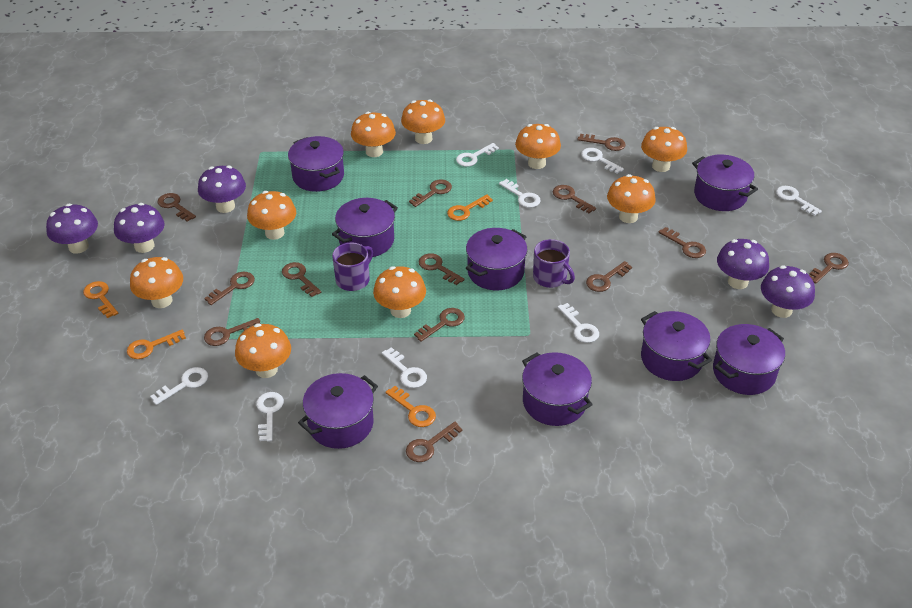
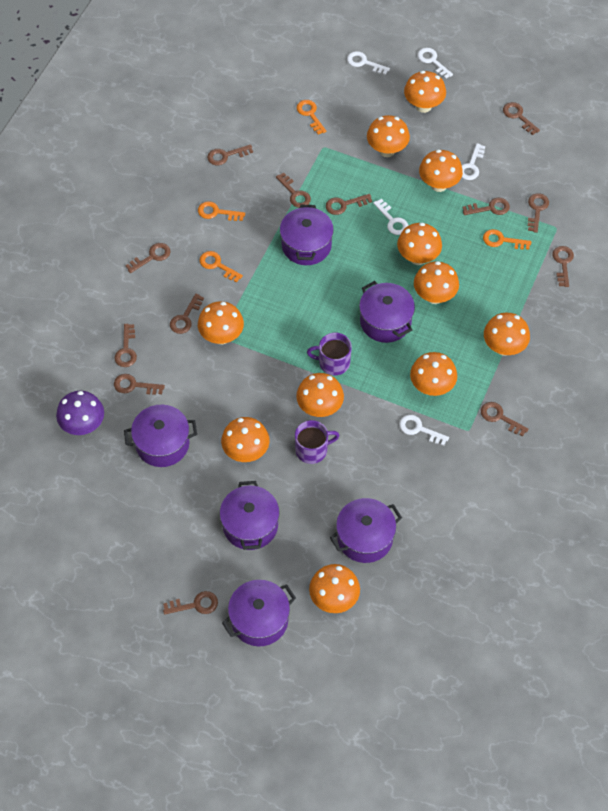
orange mushroom: 9 -> 11
purple mushroom: 5 -> 1
purple pot: 8 -> 6
white key: 8 -> 5

